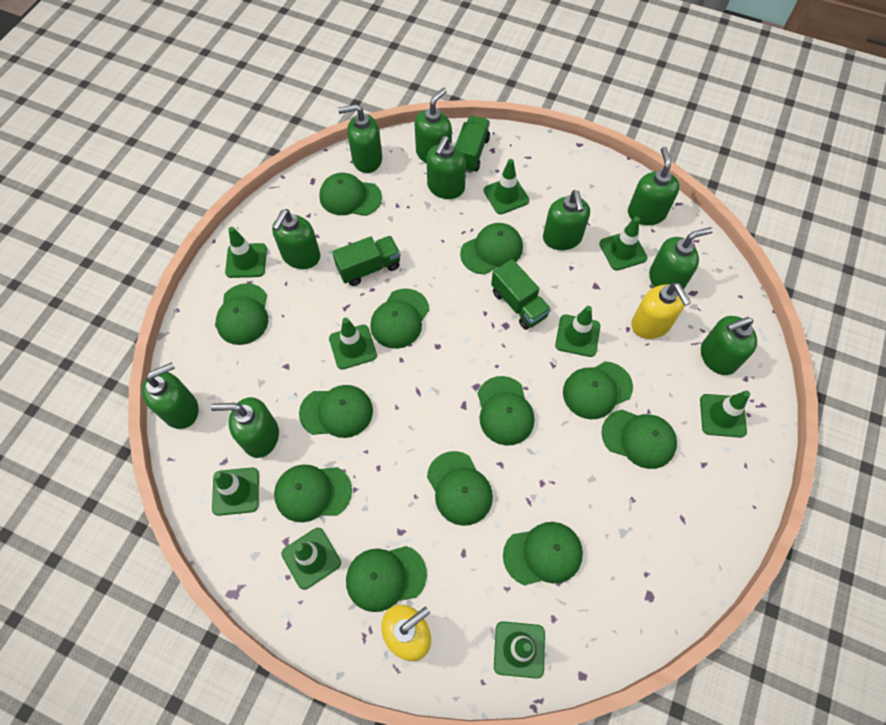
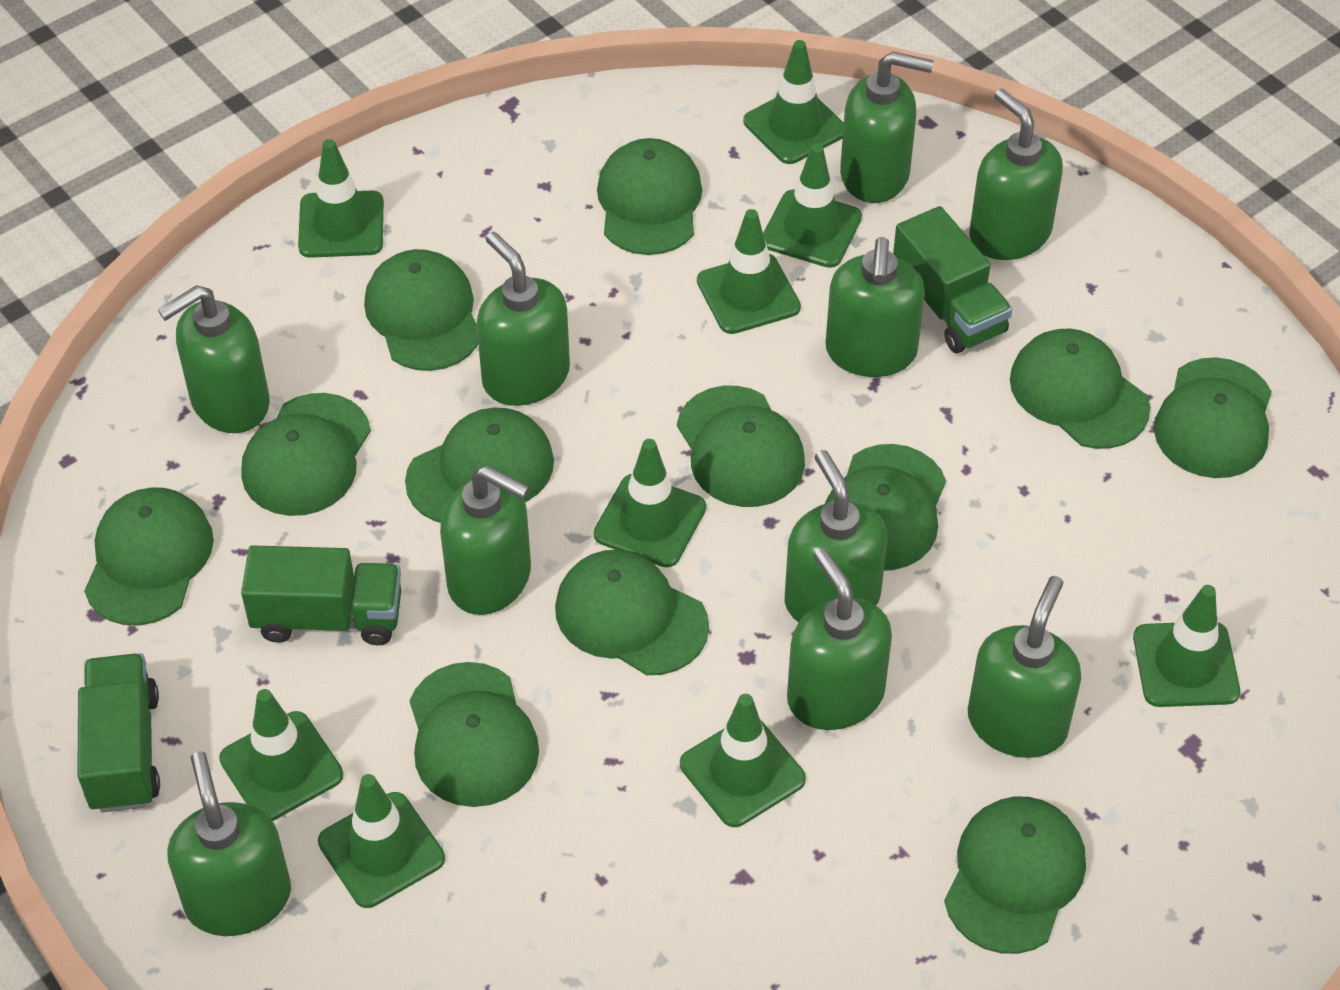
yellow soap dispenser: 2 -> 0

